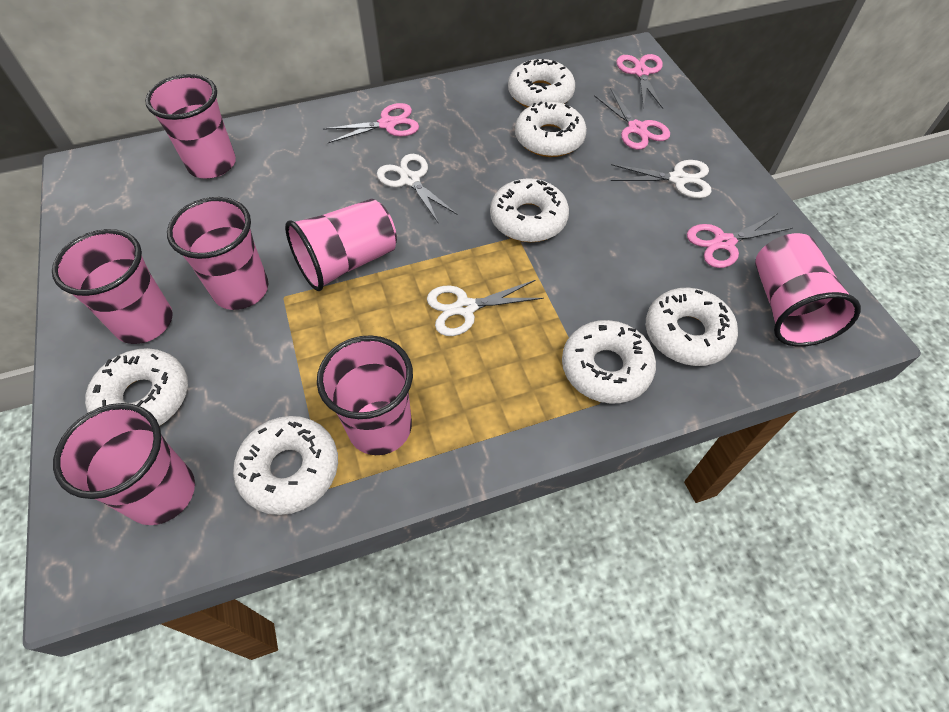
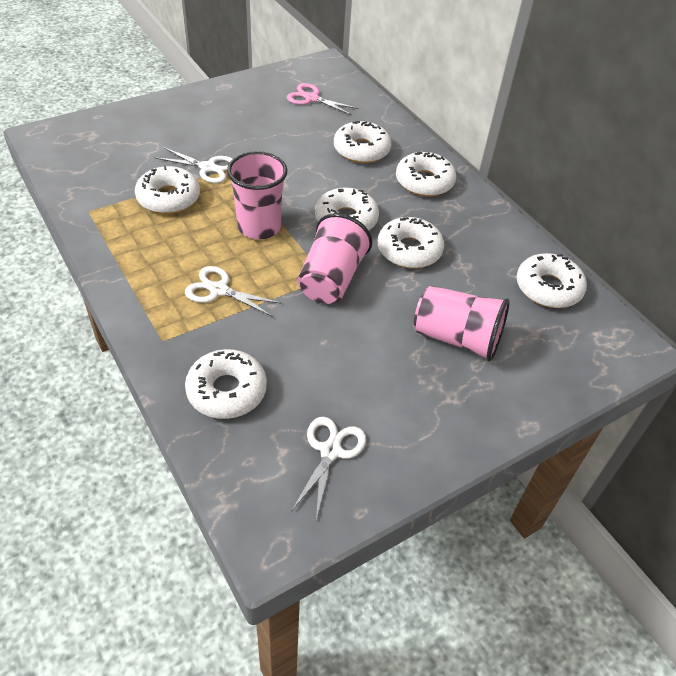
pink cup: 7 -> 3
pink scissors: 4 -> 1

